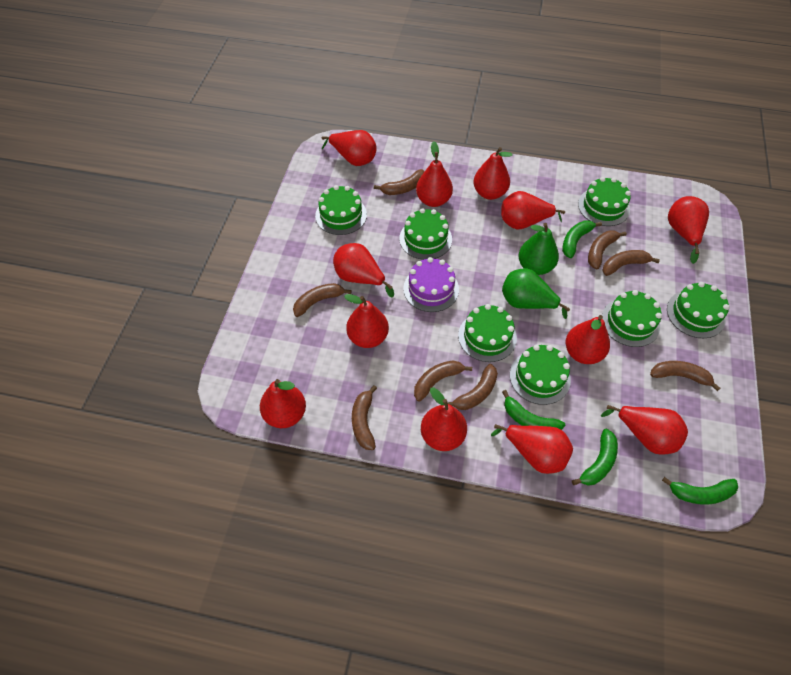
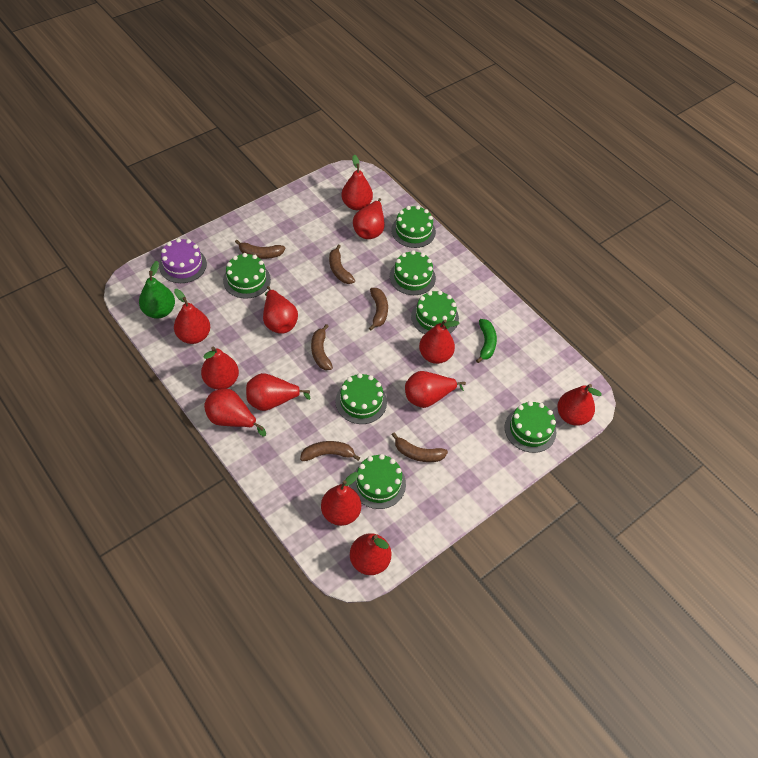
brown banana: 8 -> 6
green banana: 4 -> 1
green pear: 2 -> 1

